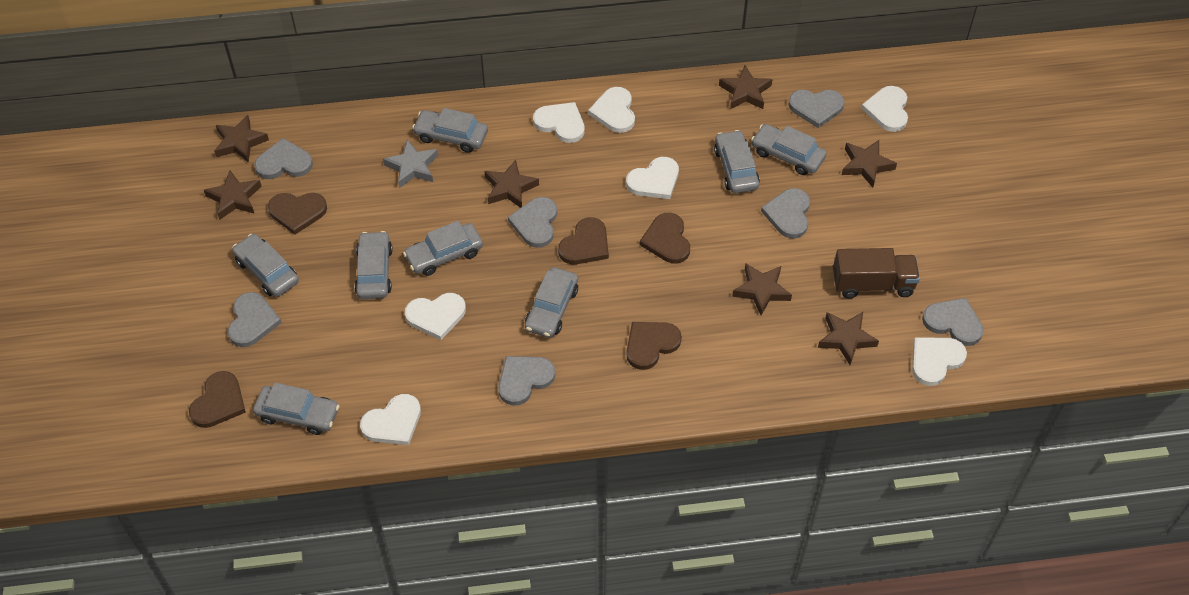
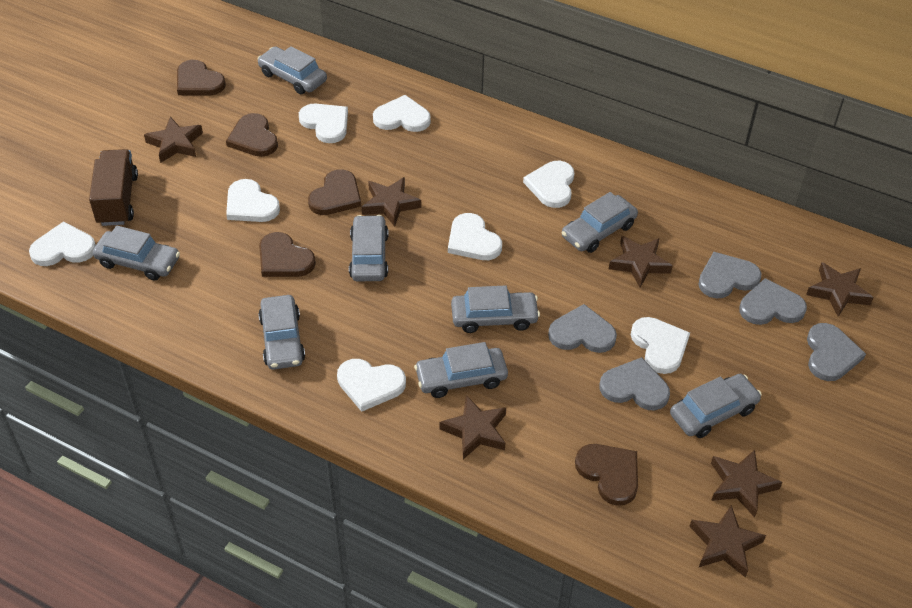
grey heart: 7 -> 5
grey star: 1 -> 0
white heart: 7 -> 8

